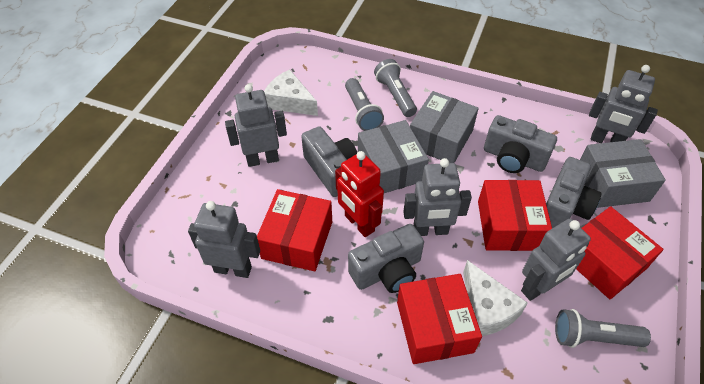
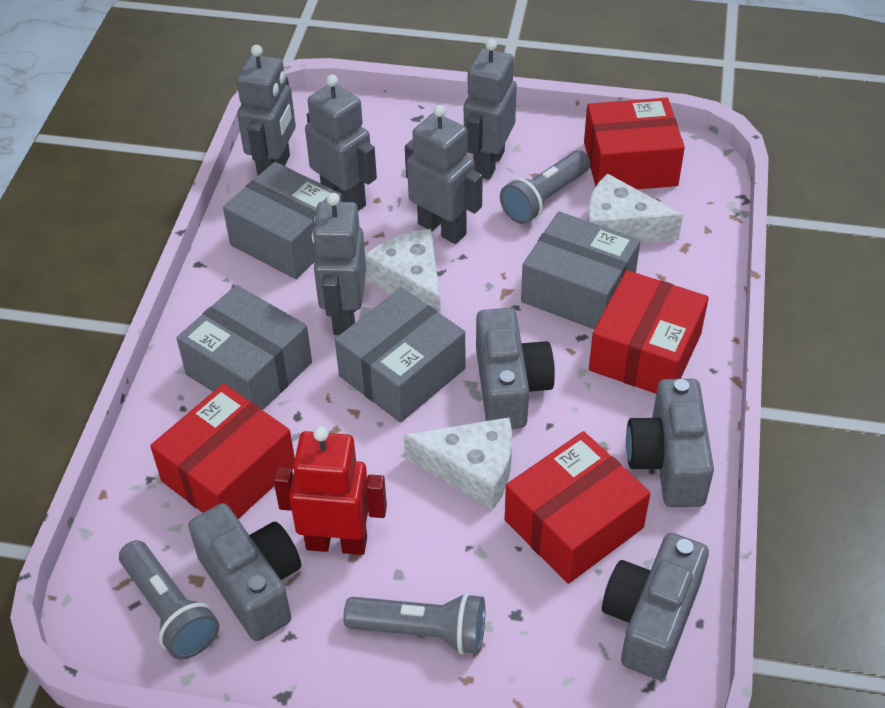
grey box: 3 -> 4
white cheese: 2 -> 3

